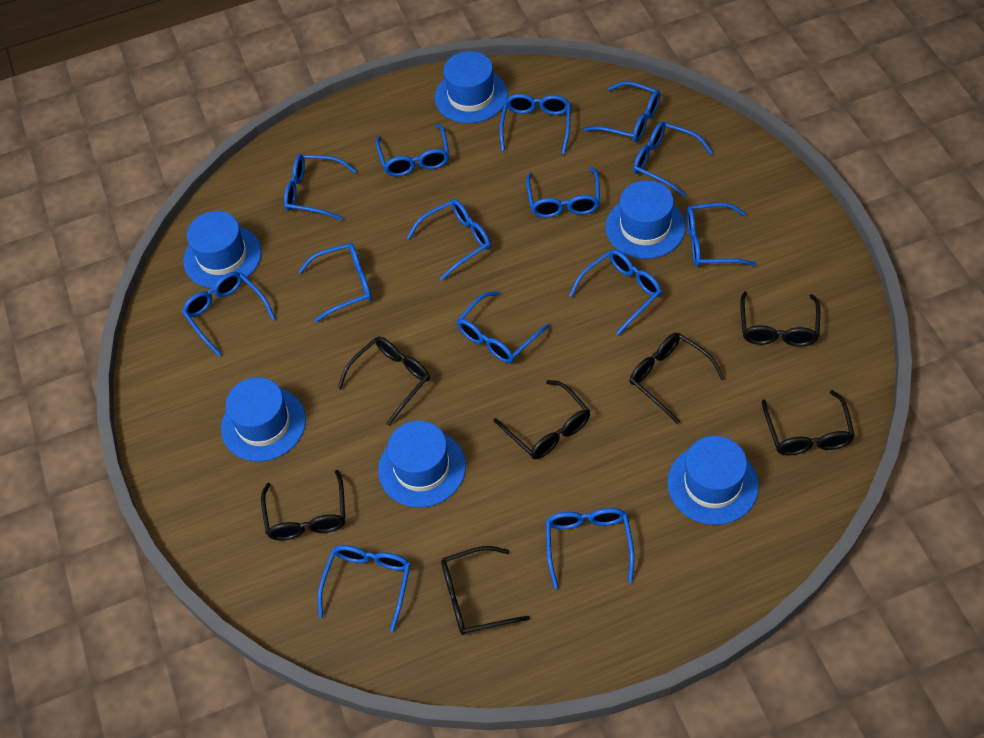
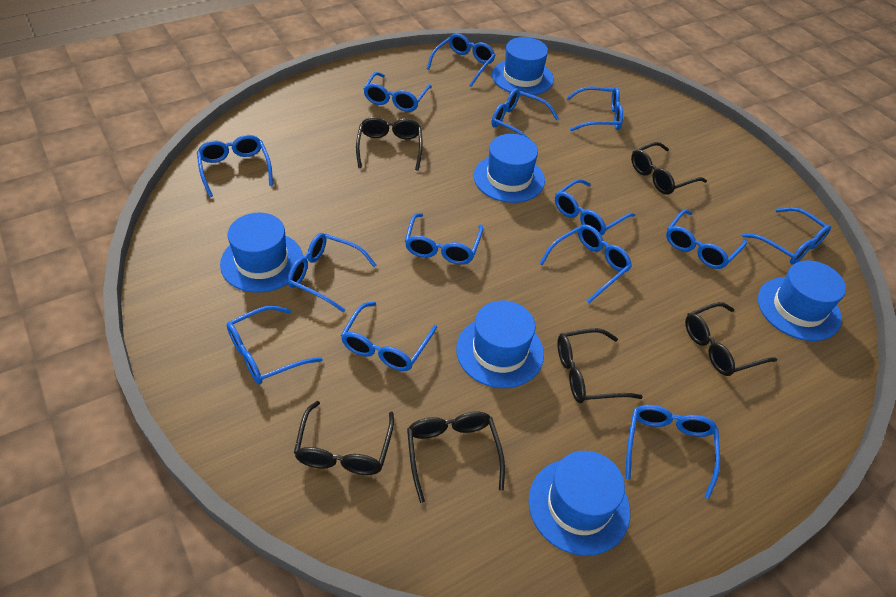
black glasses: 7 -> 6

